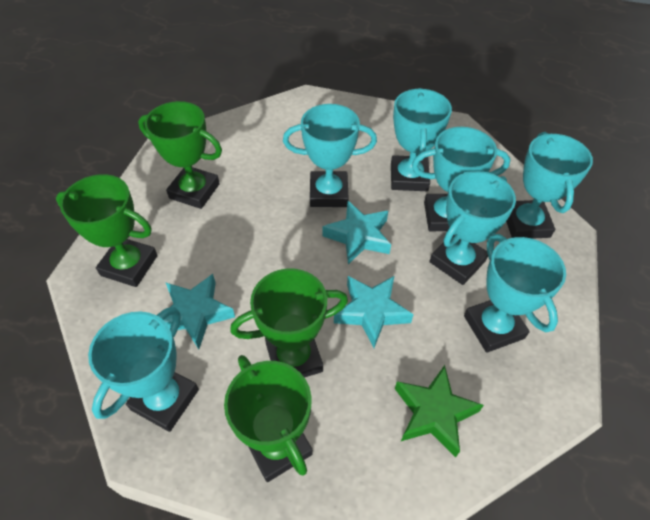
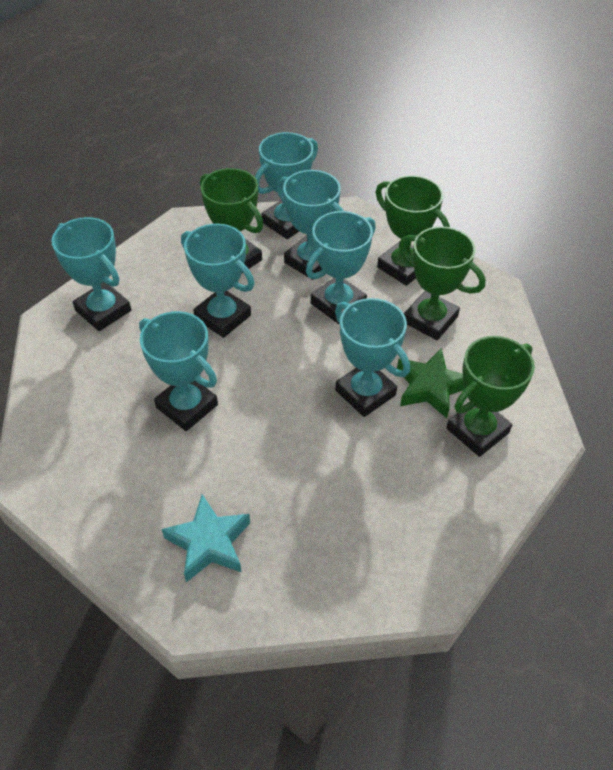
turquoise star: 3 -> 1

